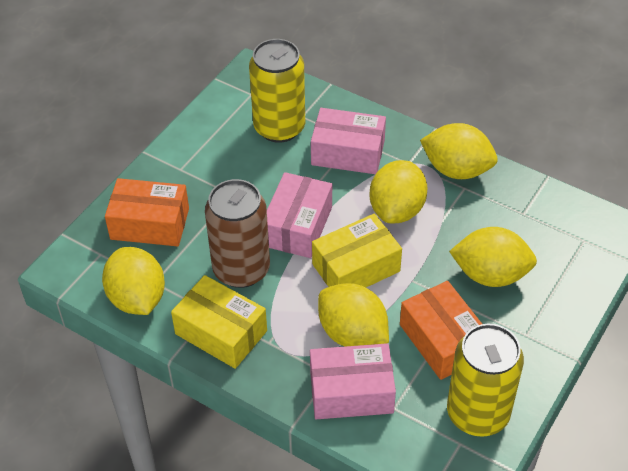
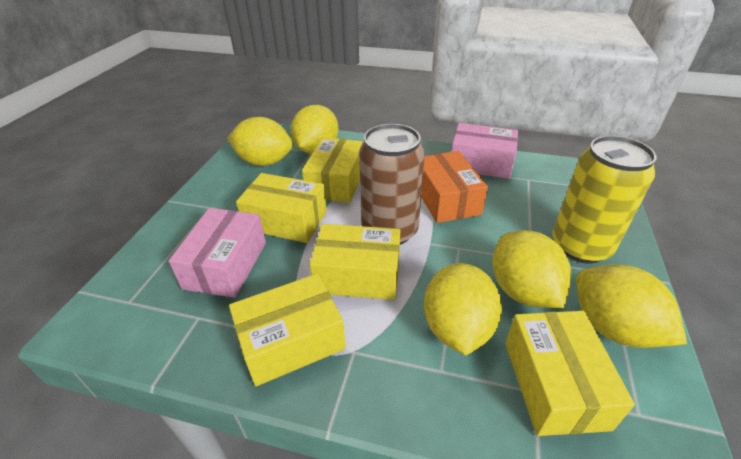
orange box: 2 -> 1
pink box: 3 -> 2
yellow box: 2 -> 5
yellow can: 2 -> 1

